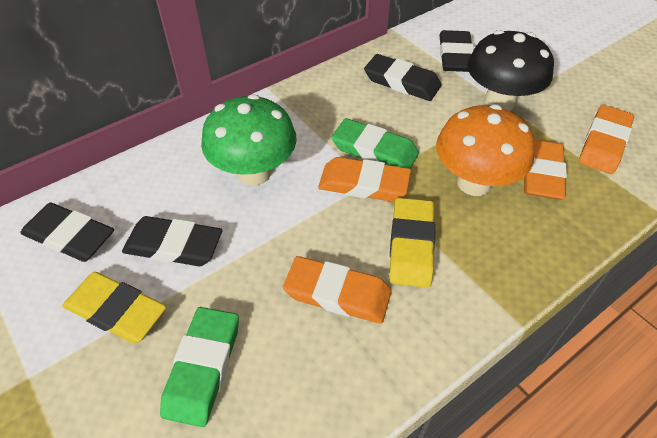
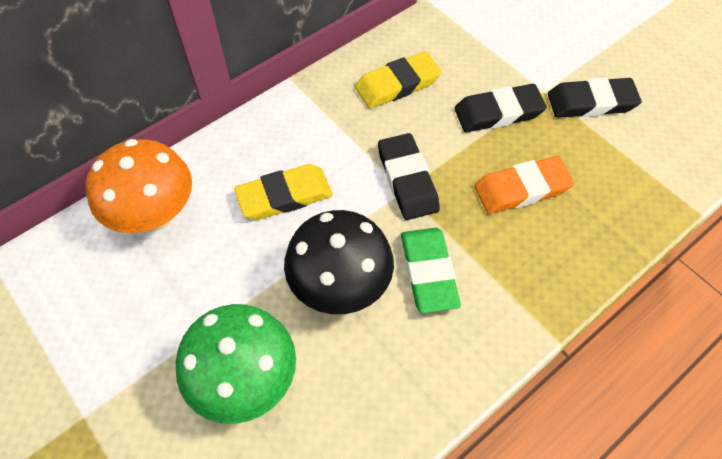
black eraser: 4 -> 3
green eraser: 2 -> 1
orange eraser: 4 -> 1

